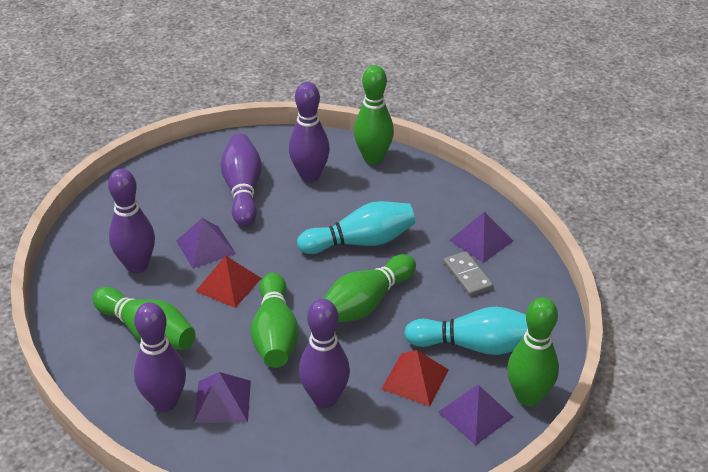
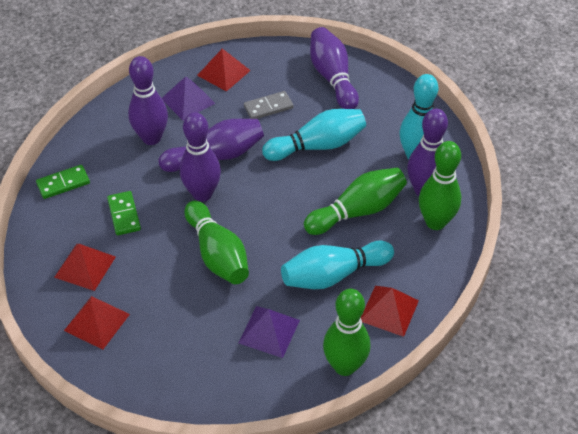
green bowling pin: 5 -> 4
green domino: 0 -> 2
purple pyramid: 4 -> 2
red pyramid: 2 -> 4
turquoise bowling pin: 2 -> 3

